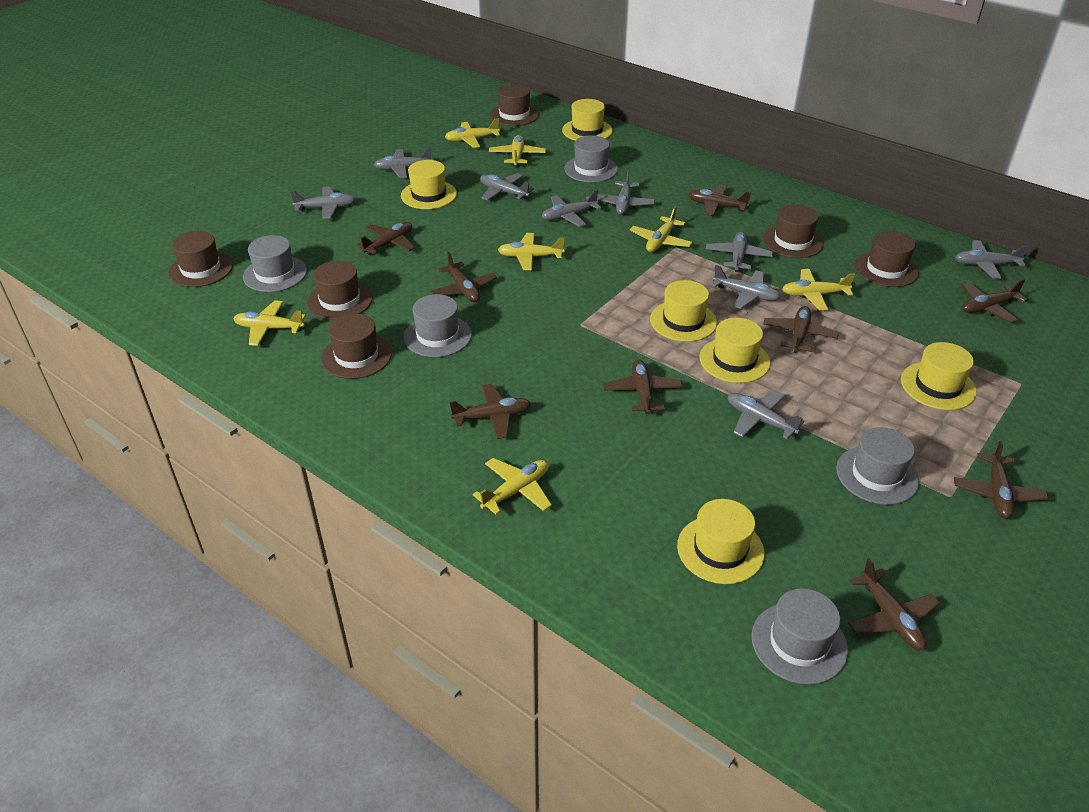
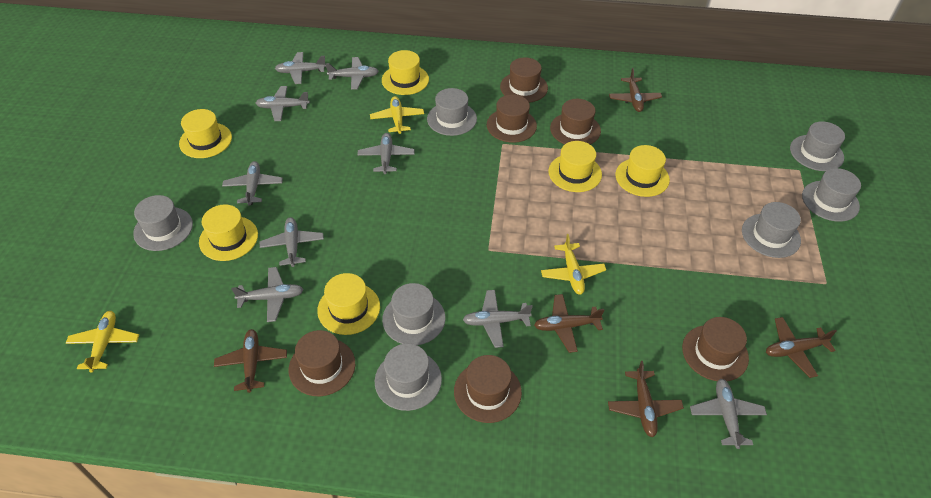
brown plane: 9 -> 5
grey hat: 5 -> 7
yellow plane: 7 -> 3

